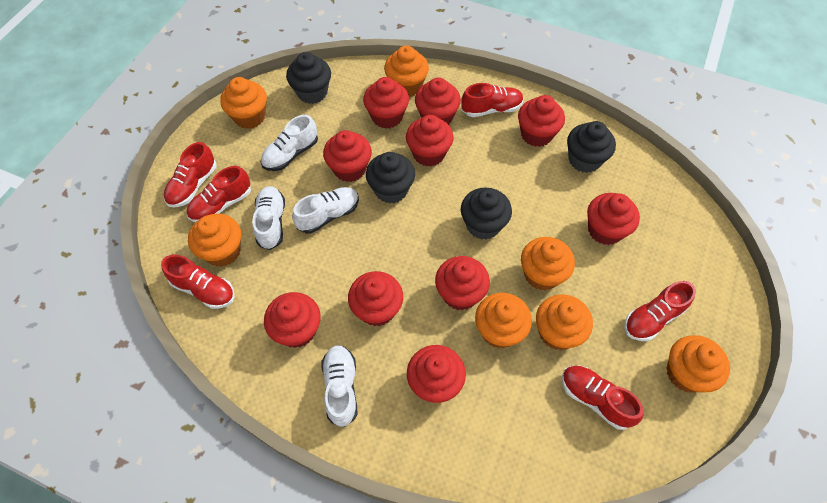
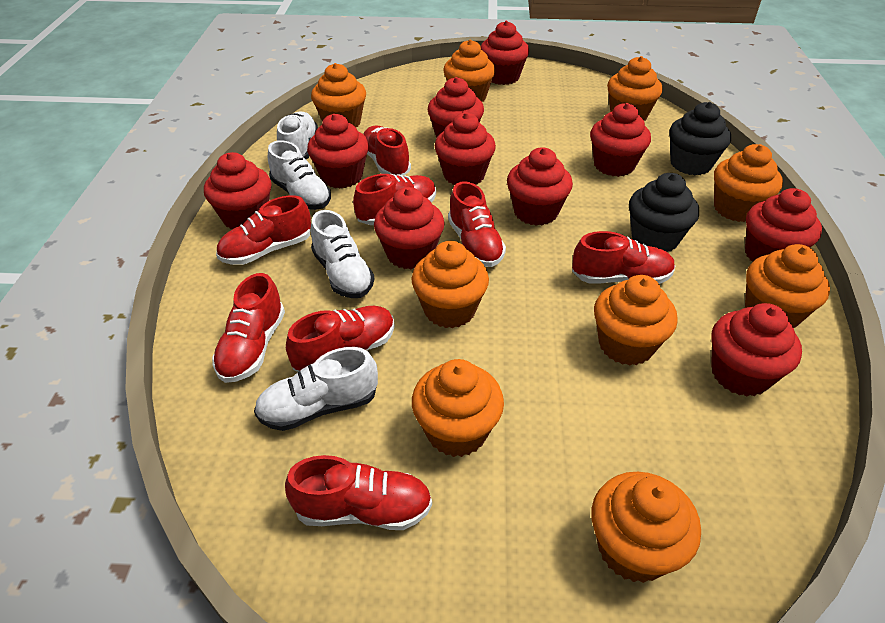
black cupcake: 4 -> 2
orange cupcake: 7 -> 9
red shoe: 6 -> 8

